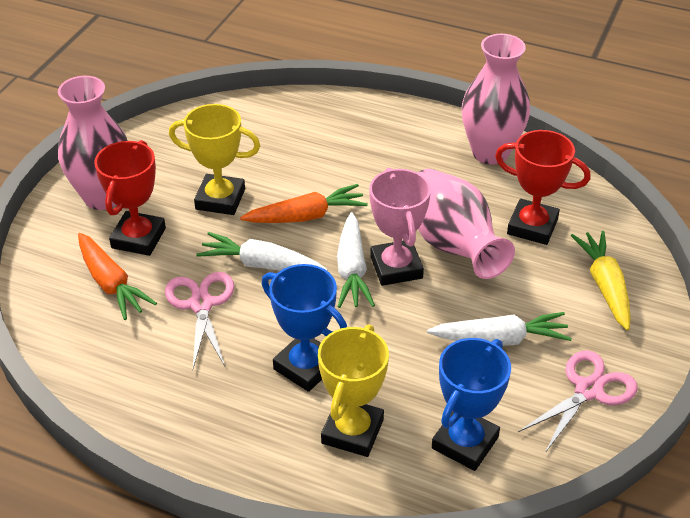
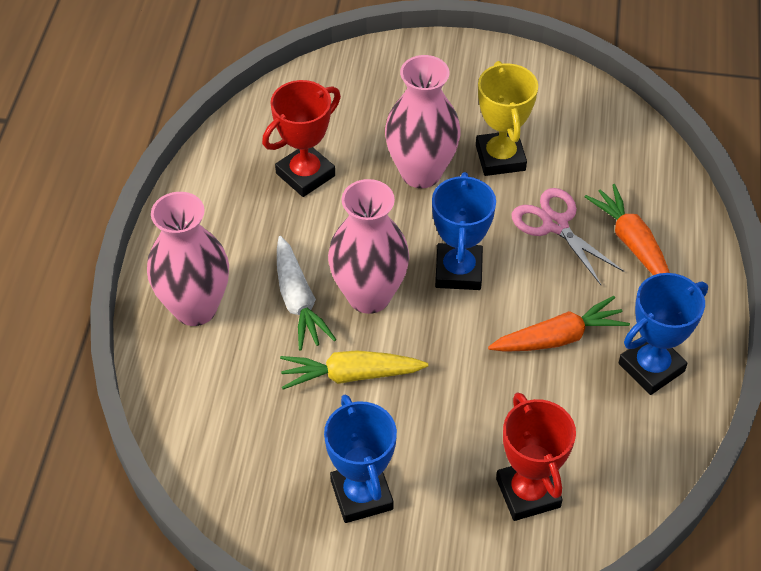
blue trophy: 2 -> 3
pink scissors: 2 -> 1
pink trophy: 1 -> 0
white carrot: 3 -> 1
yellow trophy: 2 -> 1

